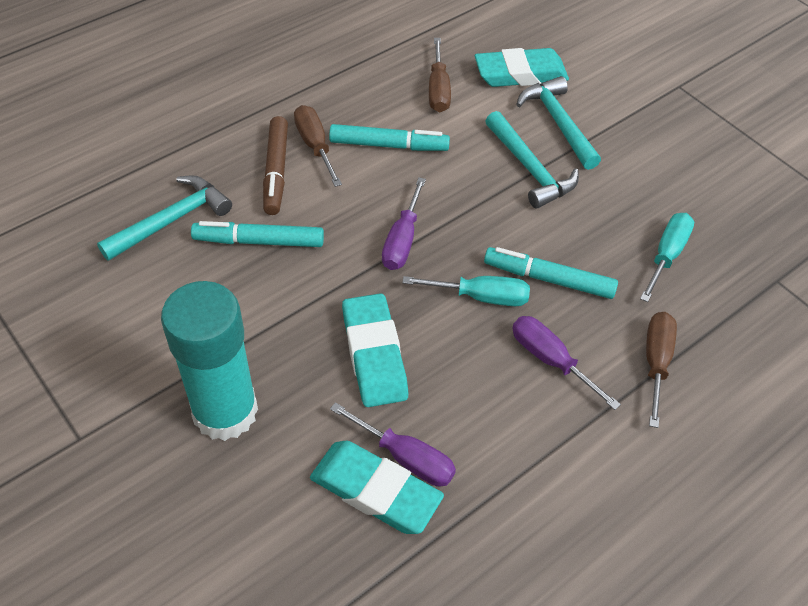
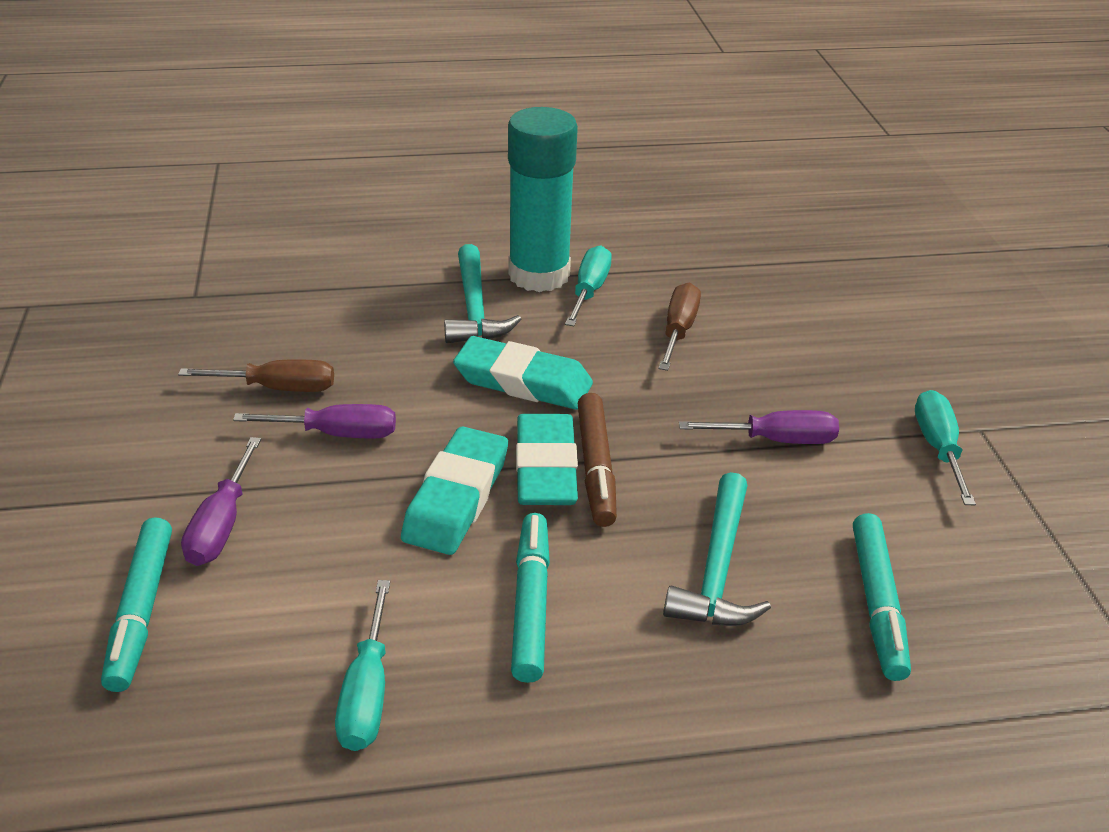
brown screwdriver: 3 -> 2
turquoise hammer: 3 -> 2
turquoise screwdriver: 2 -> 3

